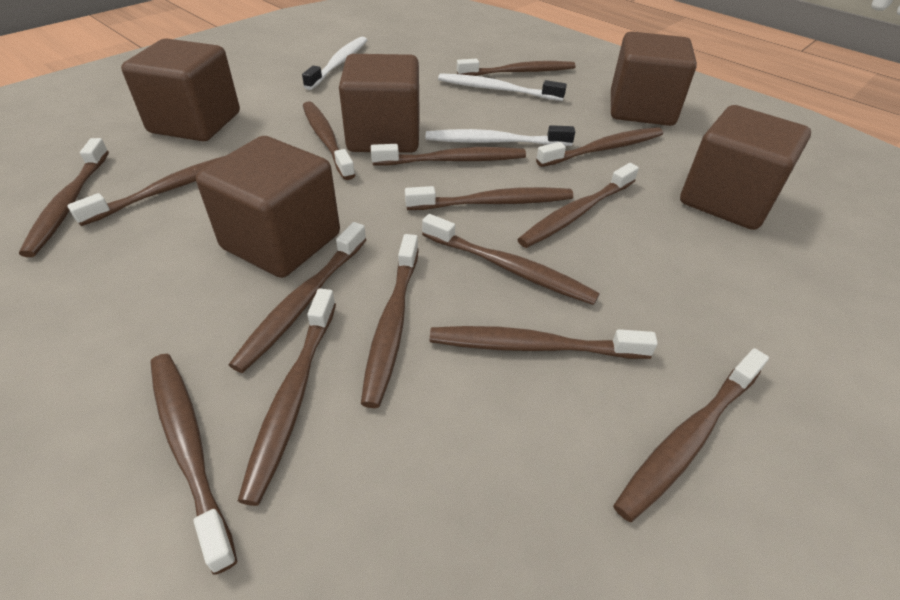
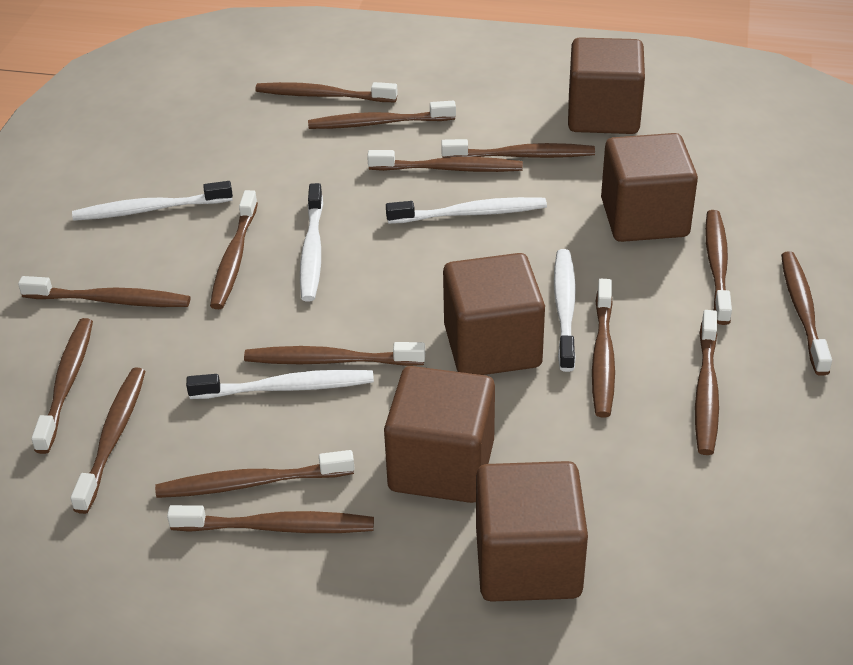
white toothbrush: 3 -> 5

